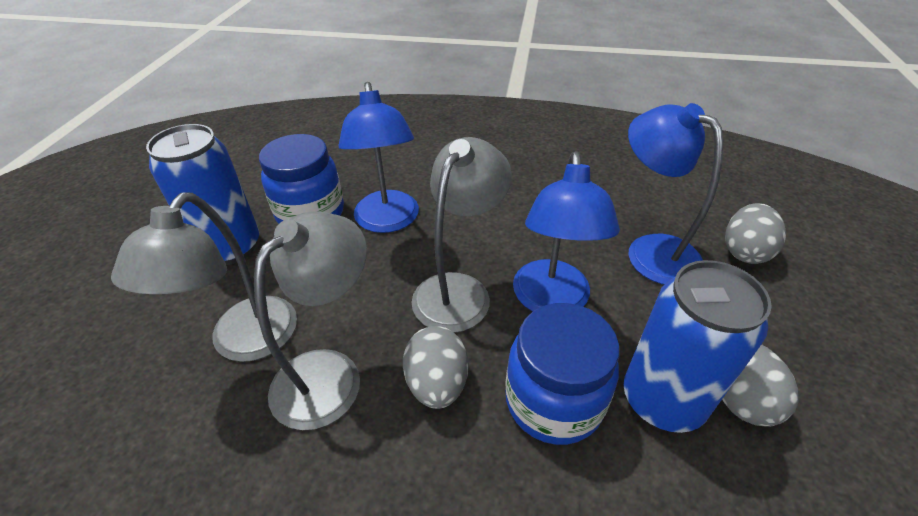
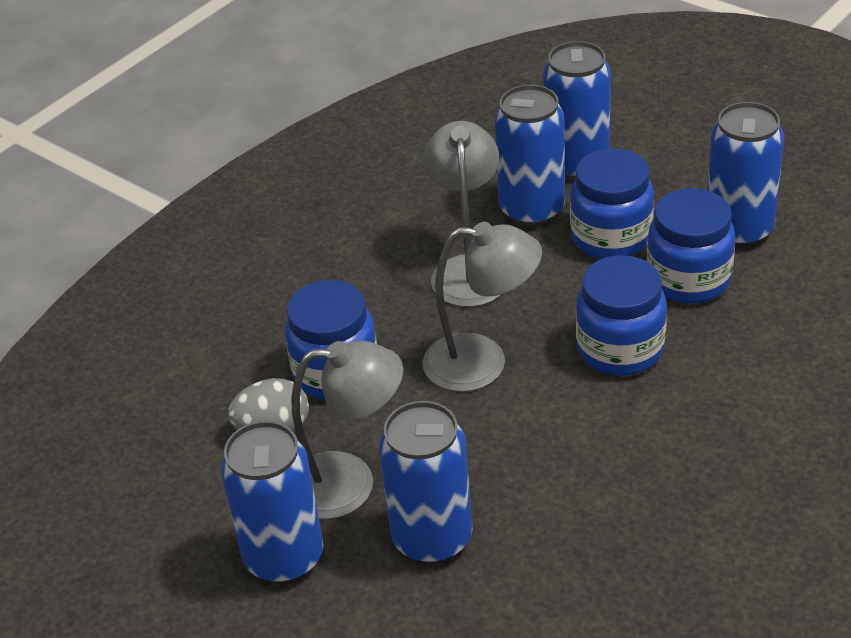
blue can: 2 -> 5
blue jar: 2 -> 4
blue lamp: 3 -> 0
grey egg: 3 -> 1

